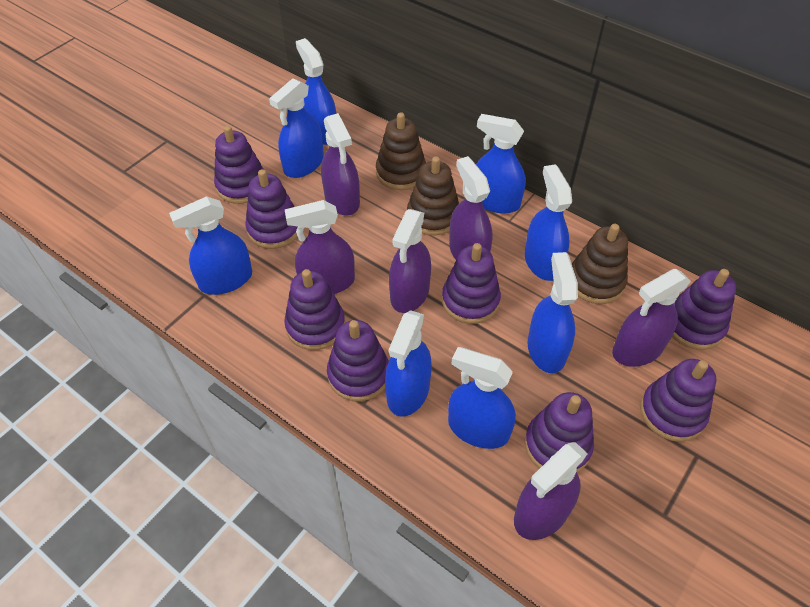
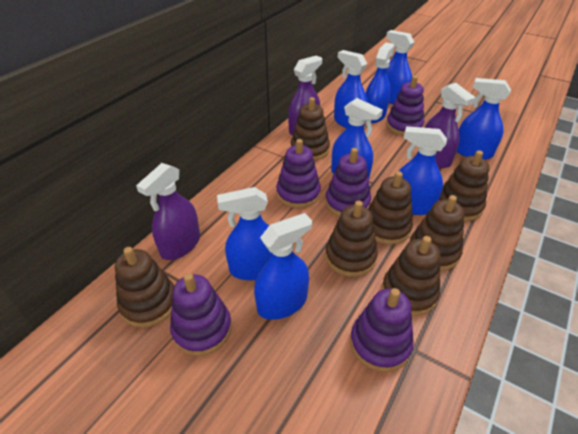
brown stacking toy: 3 -> 7
purple spray bottle: 6 -> 3
purple stacking toy: 8 -> 5

